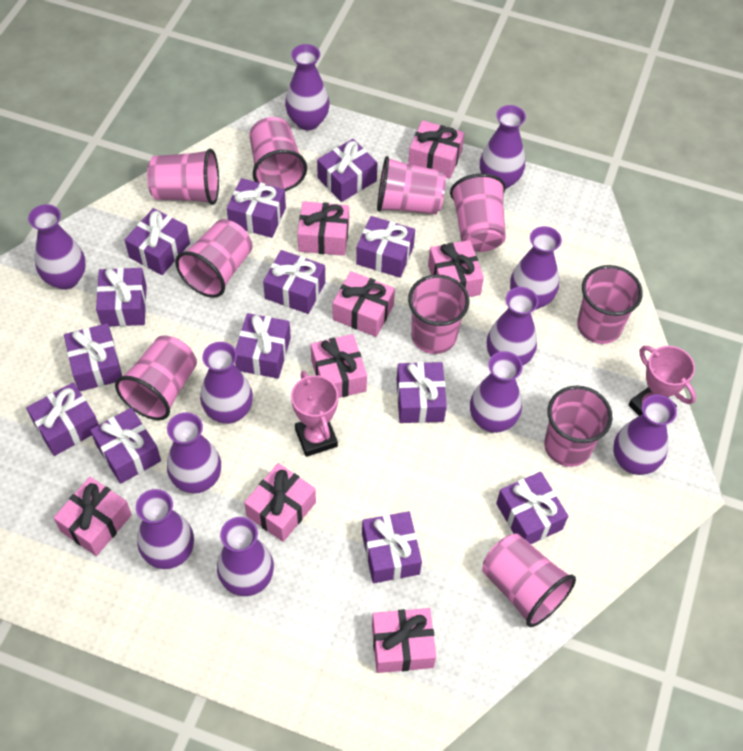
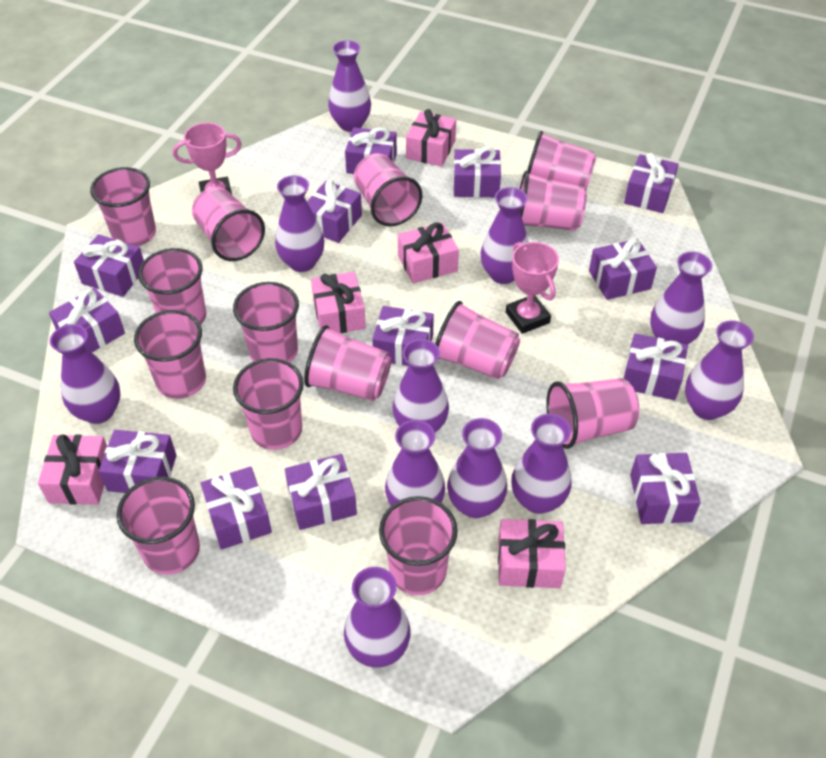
pink cup: 10 -> 14
pink gift: 8 -> 5

